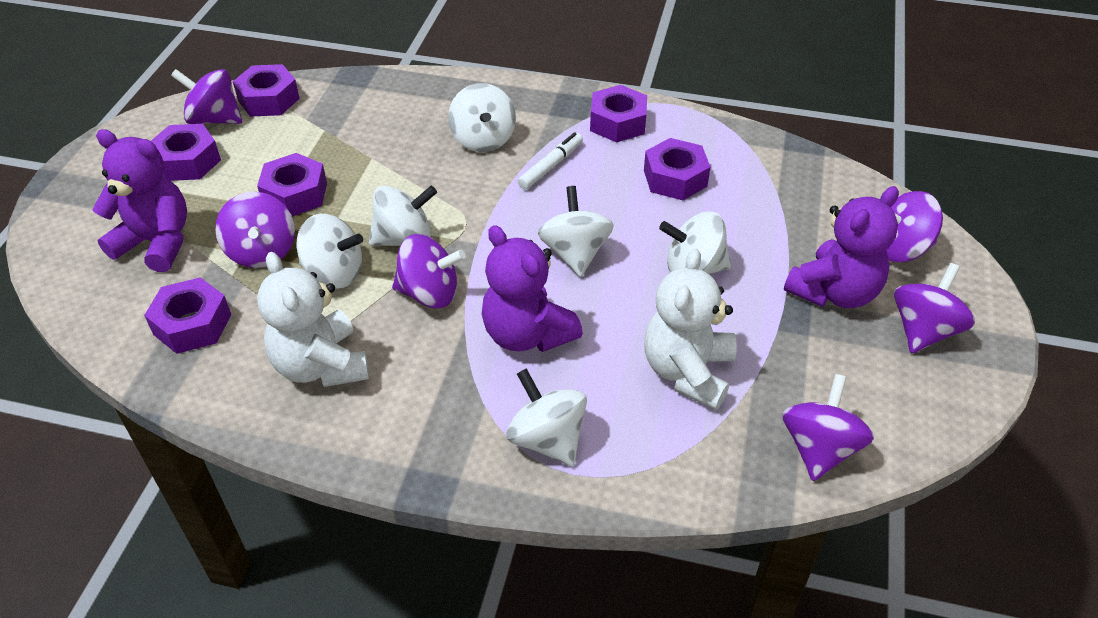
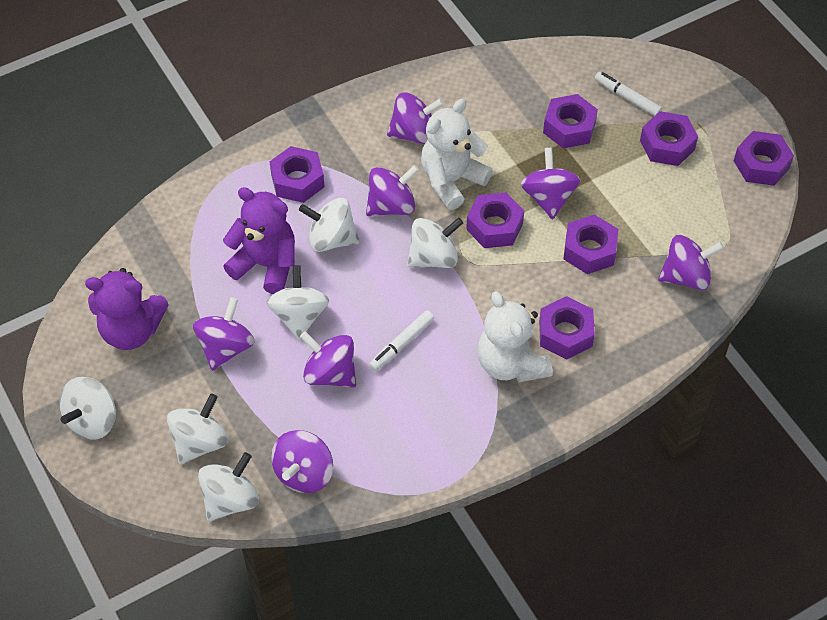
purple nut: 6 -> 7
purple spinning top: 6 -> 7
purple teddy bear: 3 -> 2
white marker: 1 -> 2

